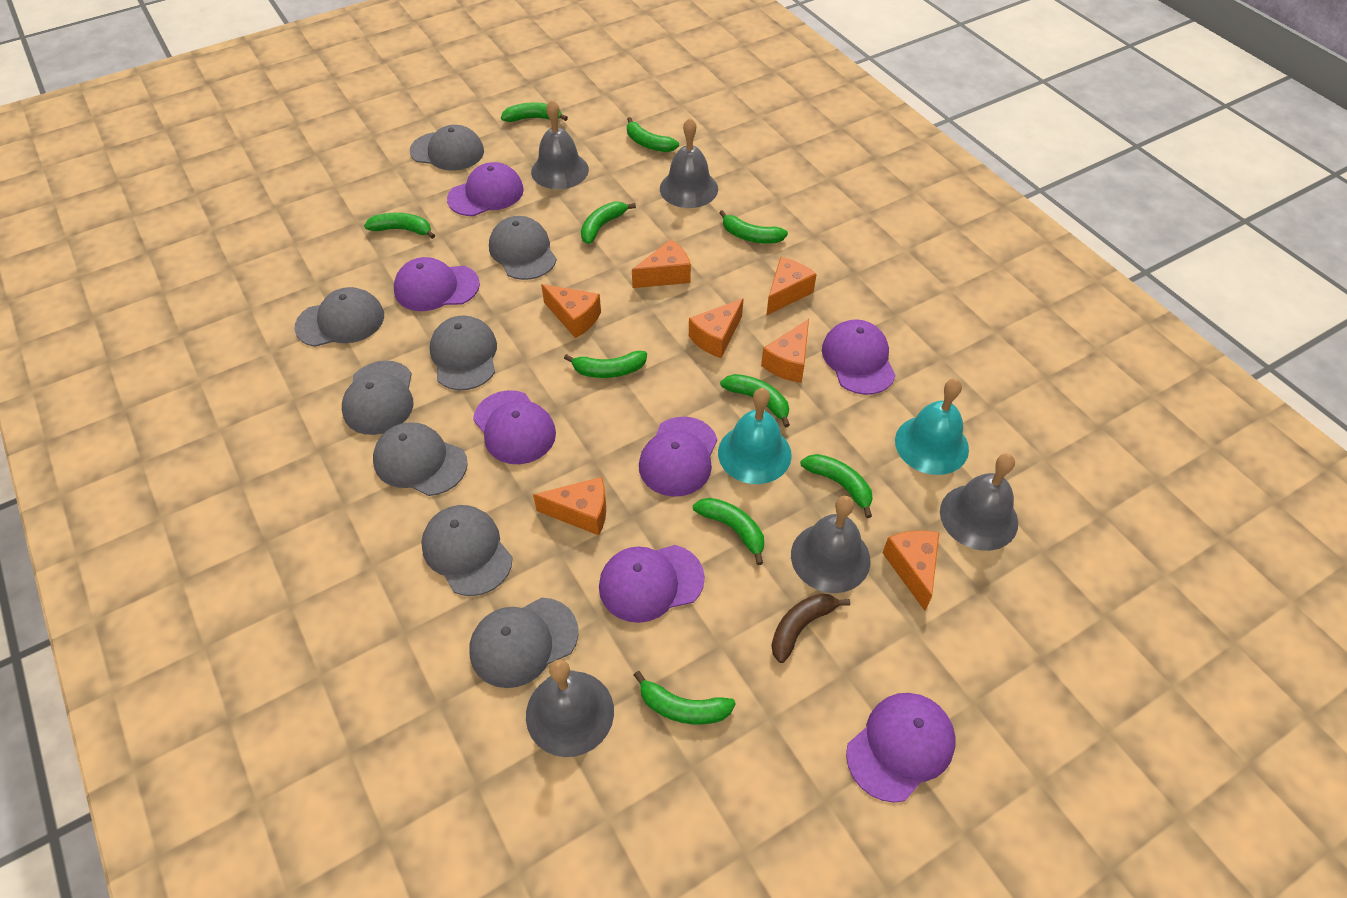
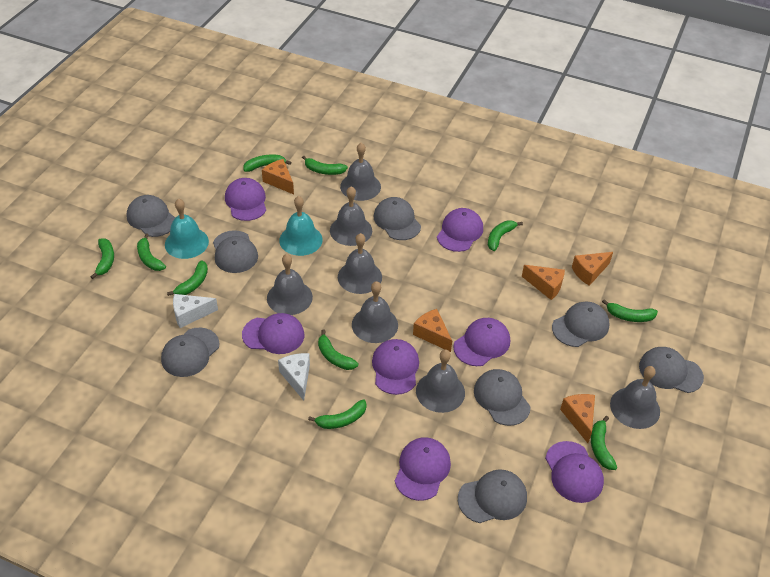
brown banana: 1 -> 0
grey bell: 5 -> 7
orange cheese: 7 -> 5
white cheese: 0 -> 2

